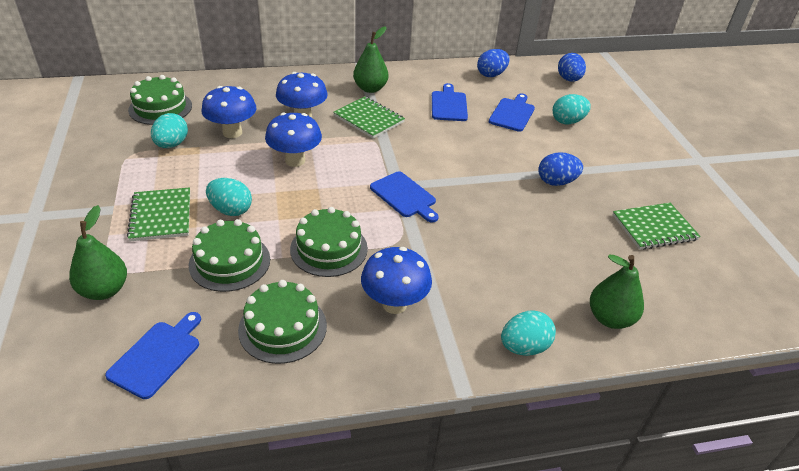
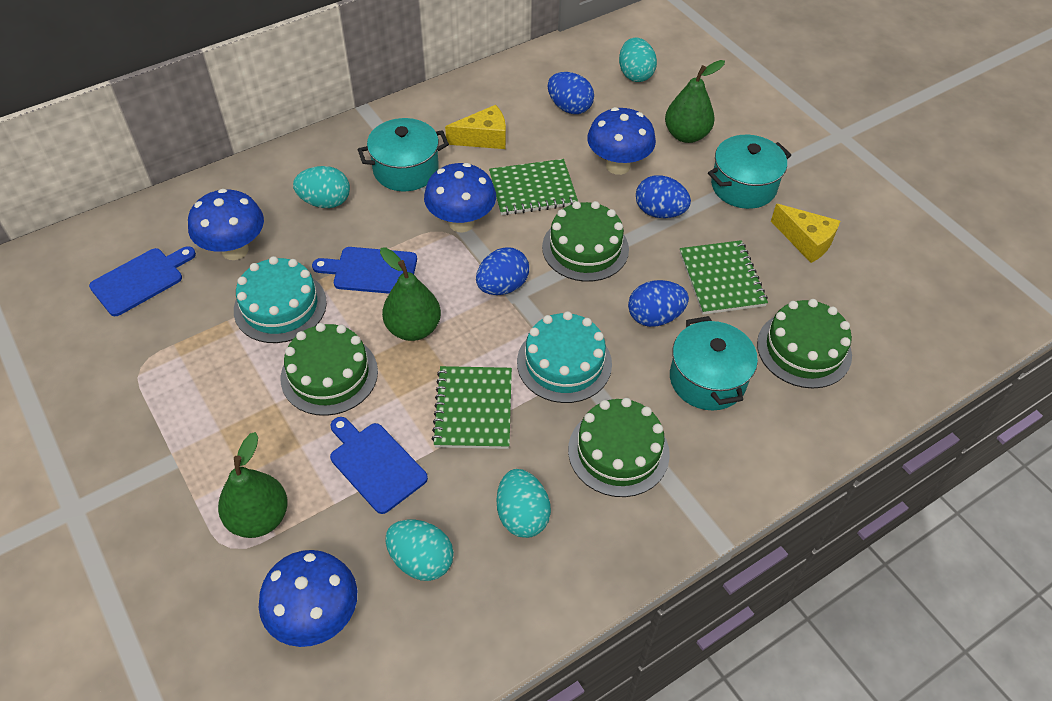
blue cutting board: 4 -> 3
blue egg: 3 -> 4
turquoise cake: 0 -> 2
turquoise pot: 0 -> 3
yellow cheese: 0 -> 2

